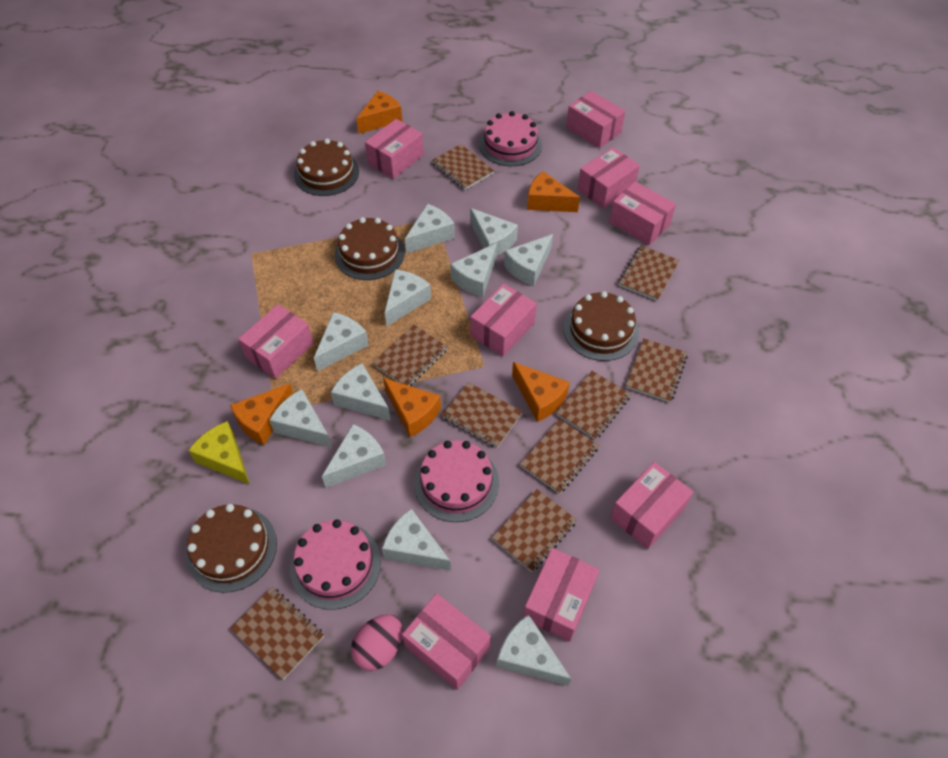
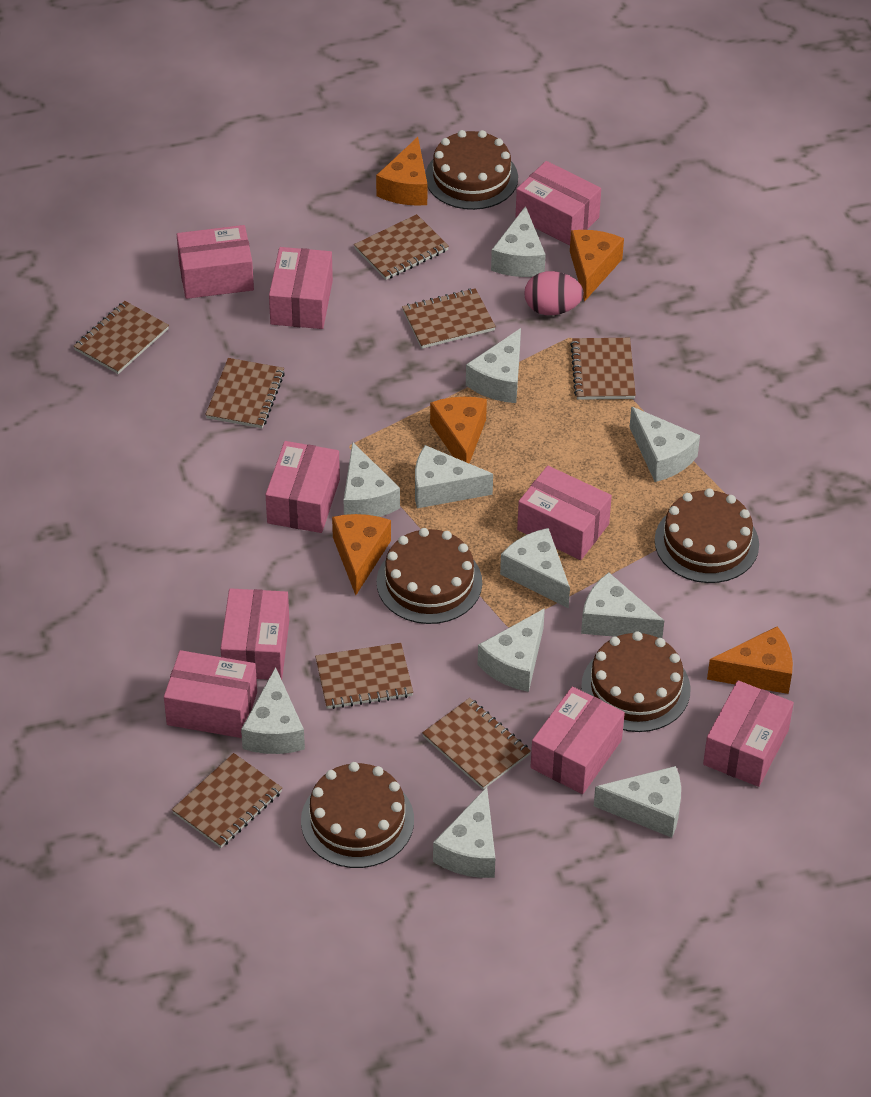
brown cake: 4 -> 5
brown notebook: 9 -> 8
pink cake: 3 -> 0
yellow cheese: 1 -> 0

